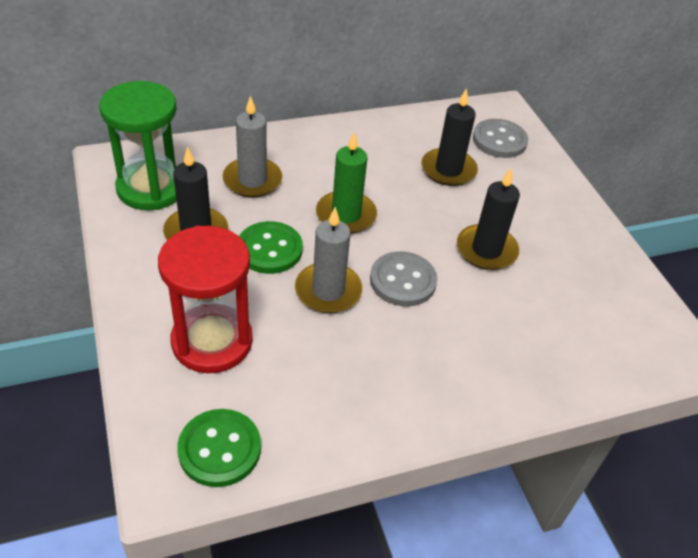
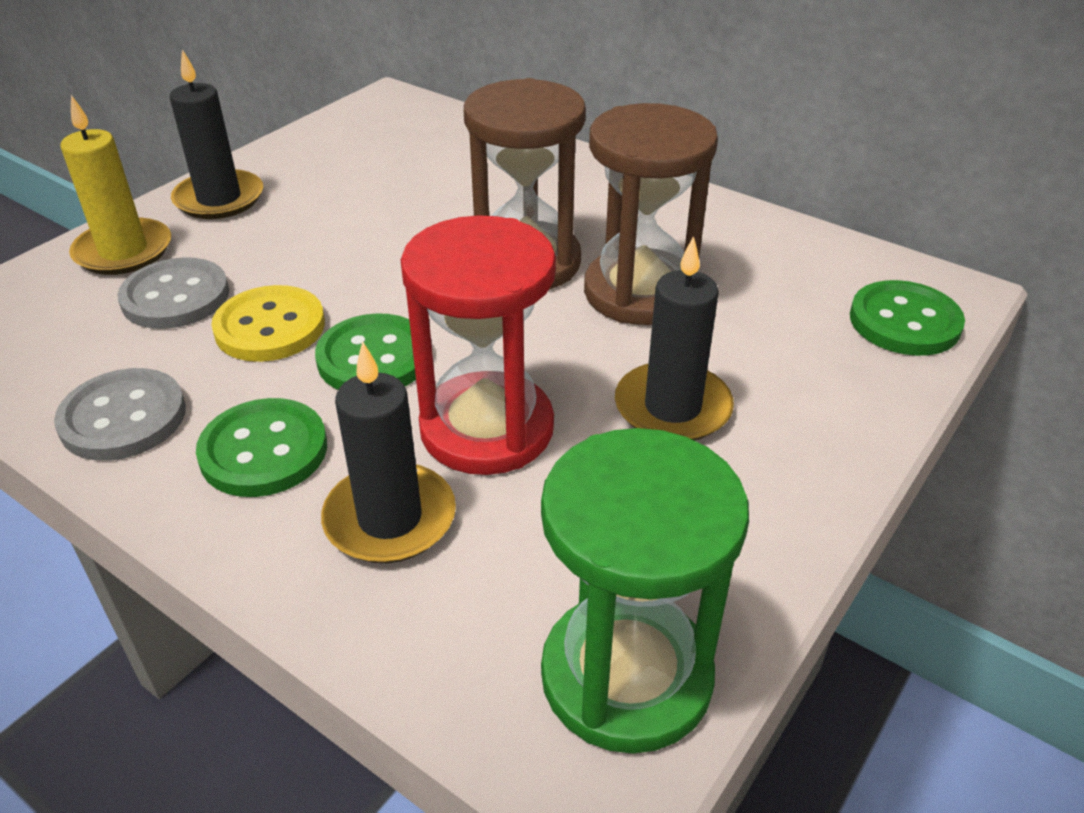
brown hourglass: 0 -> 2
green button: 2 -> 3
green candle: 1 -> 0
grey candle: 2 -> 0
yellow button: 0 -> 1
yellow candle: 0 -> 1

